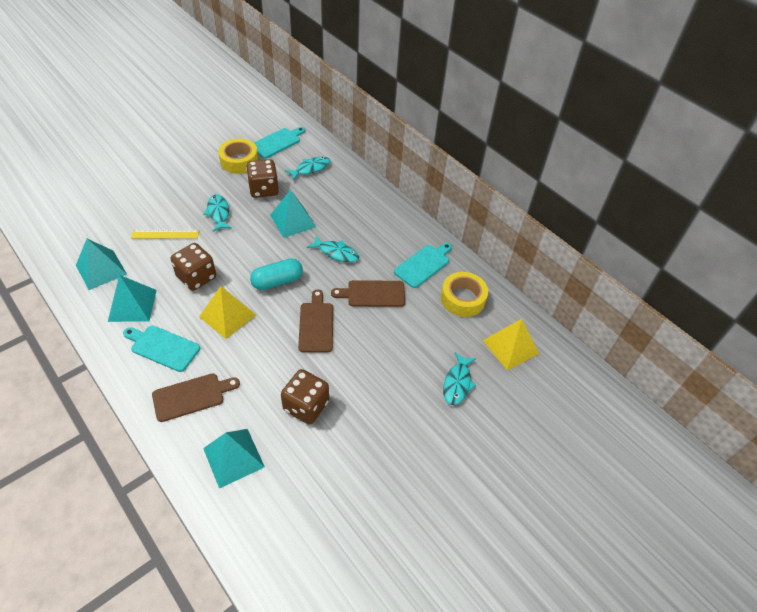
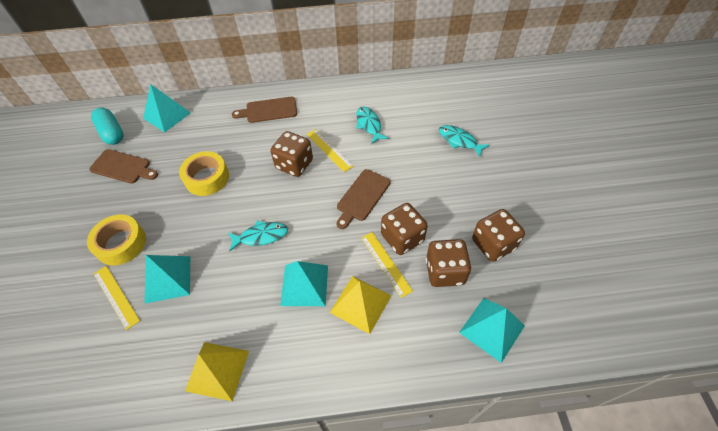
brown dice: 3 -> 4
turquoise cutting board: 3 -> 0
turquoise fish: 4 -> 3
yellow ruler: 1 -> 3

